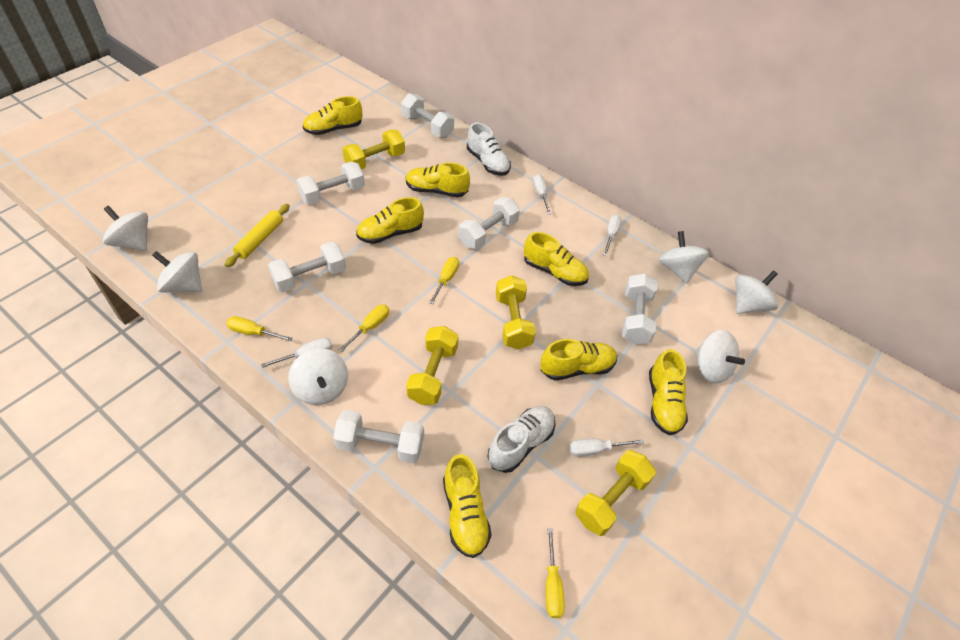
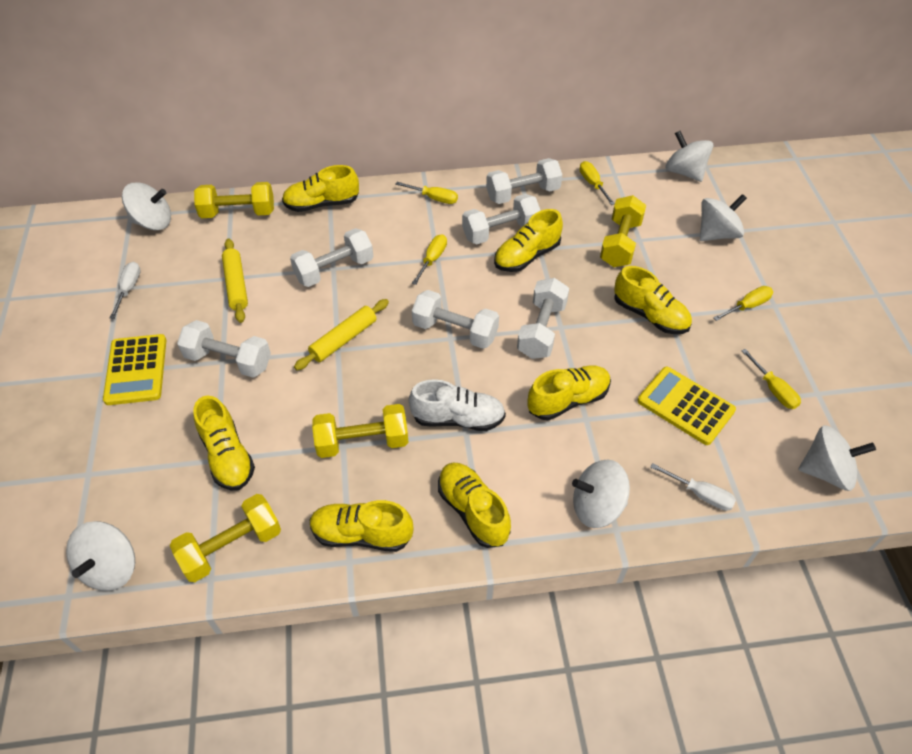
white screwdriver: 4 -> 2
white shoe: 2 -> 1
yellow calculator: 0 -> 2
yellow rolling pin: 1 -> 2
yellow screwdriver: 4 -> 5

